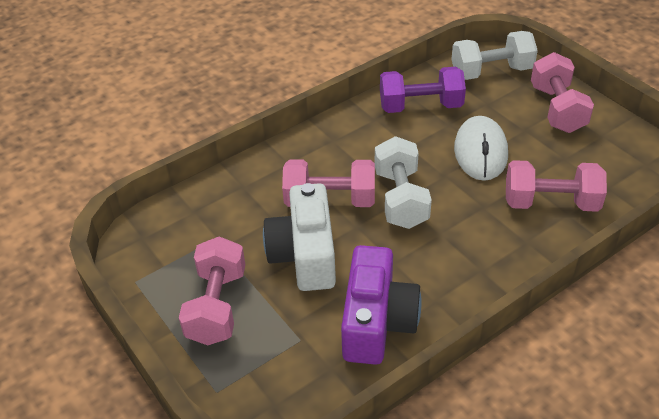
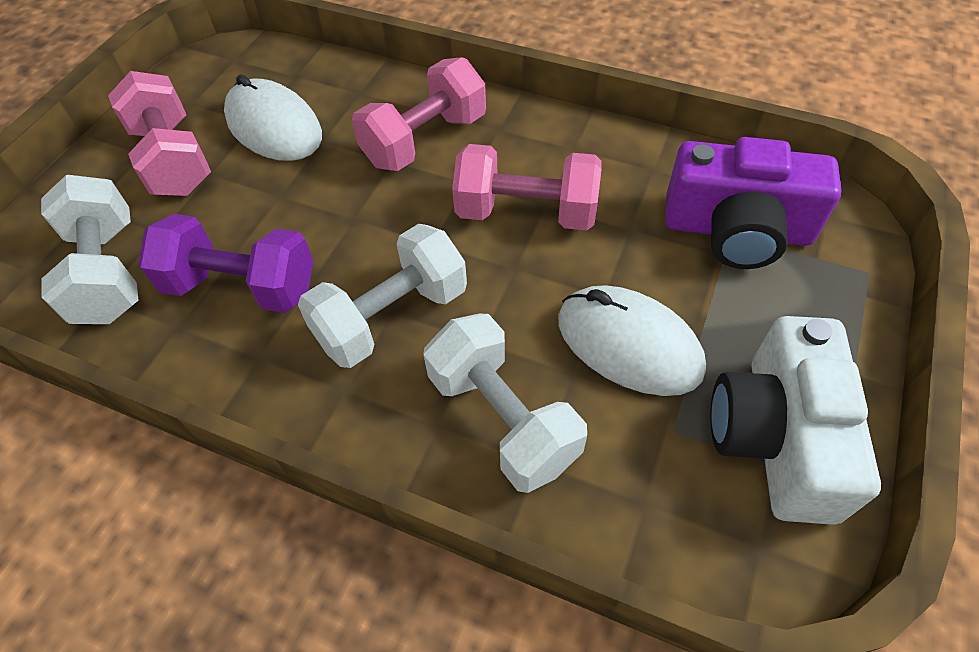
pink dumbbell: 4 -> 3
white dumbbell: 2 -> 3
white mouse: 1 -> 2

